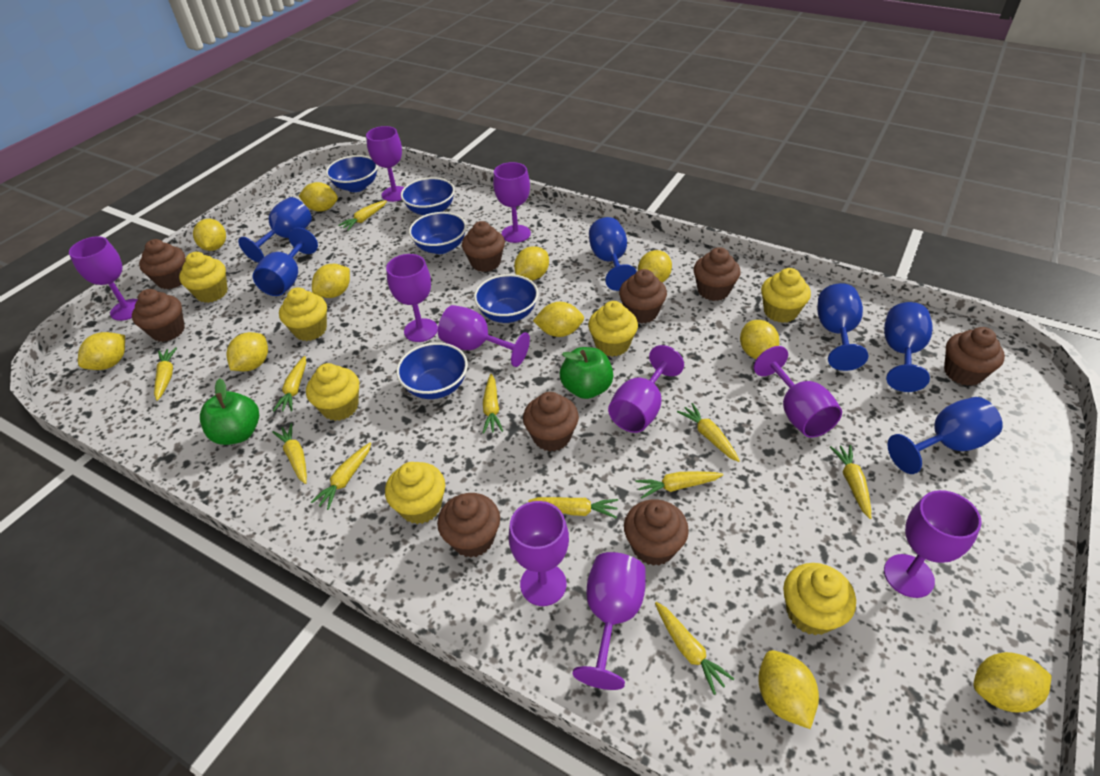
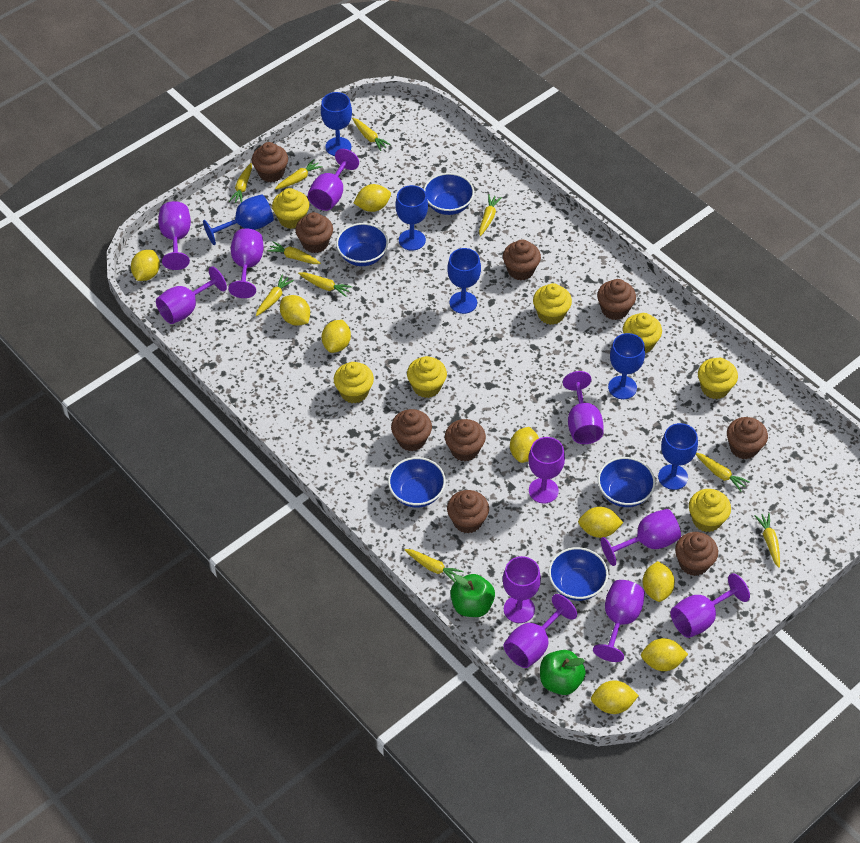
purple goblet: 10 -> 11
yellow carrot: 11 -> 10
yellow lemon: 11 -> 9

